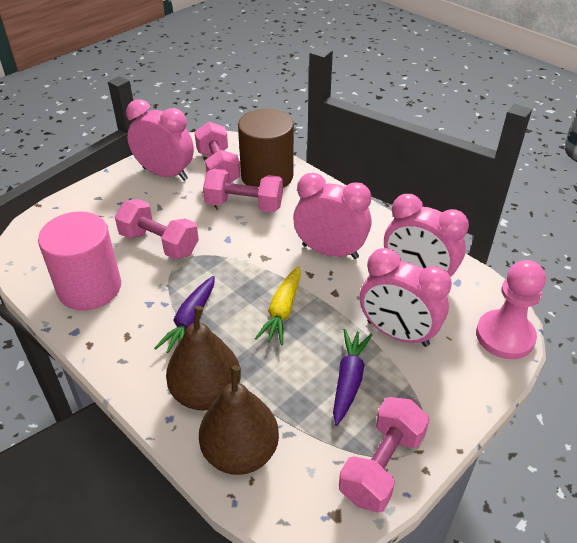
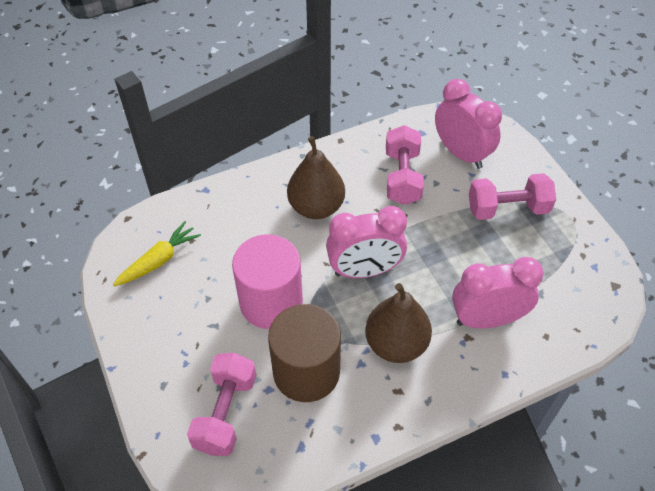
pink clock: 4 -> 3
pink dumbbell: 4 -> 3
pink pawn: 1 -> 0
purple carrot: 2 -> 0

